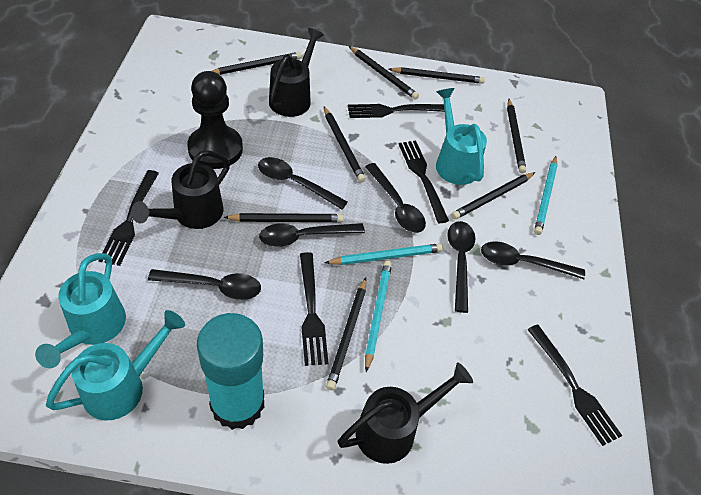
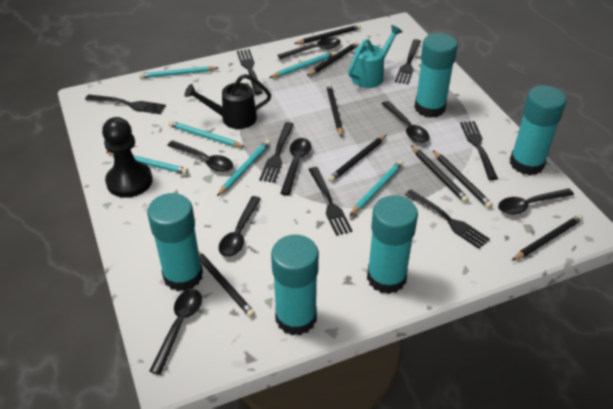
black fork: 5 -> 7
black spoon: 6 -> 7
black watering can: 3 -> 1
turquoise glue stick: 1 -> 5
turquoise pencil: 3 -> 6
turquoise watering can: 3 -> 1

